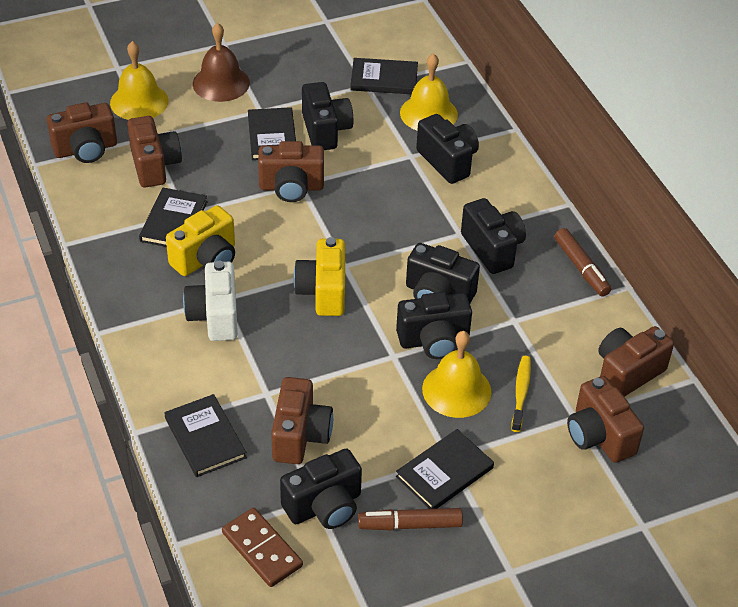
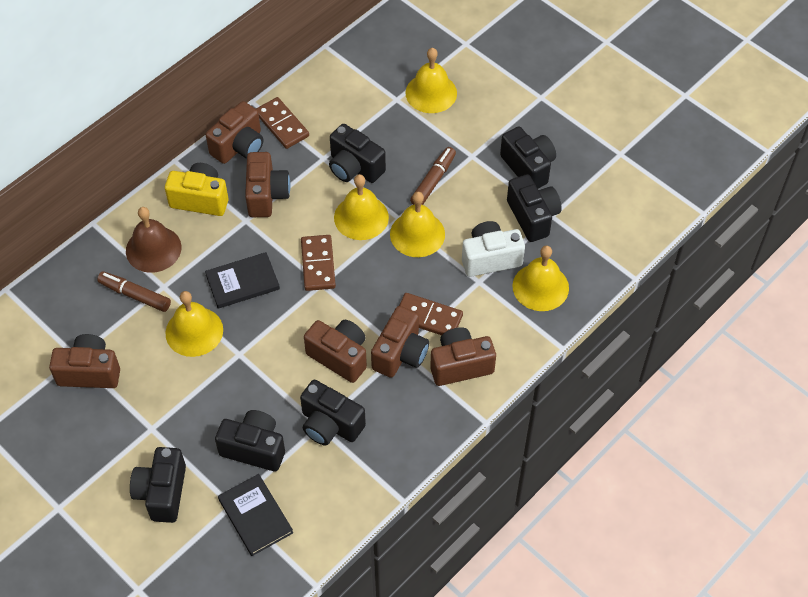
black book: 5 -> 2
brown domino: 1 -> 3
yellow bell: 3 -> 5
yellow camera: 2 -> 1
yellow toothbrush: 1 -> 0

